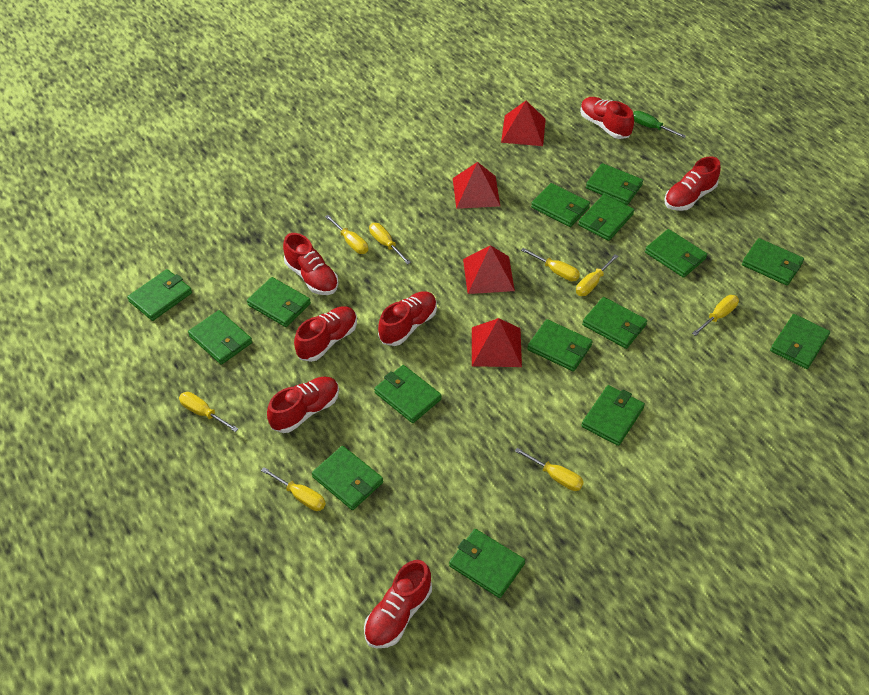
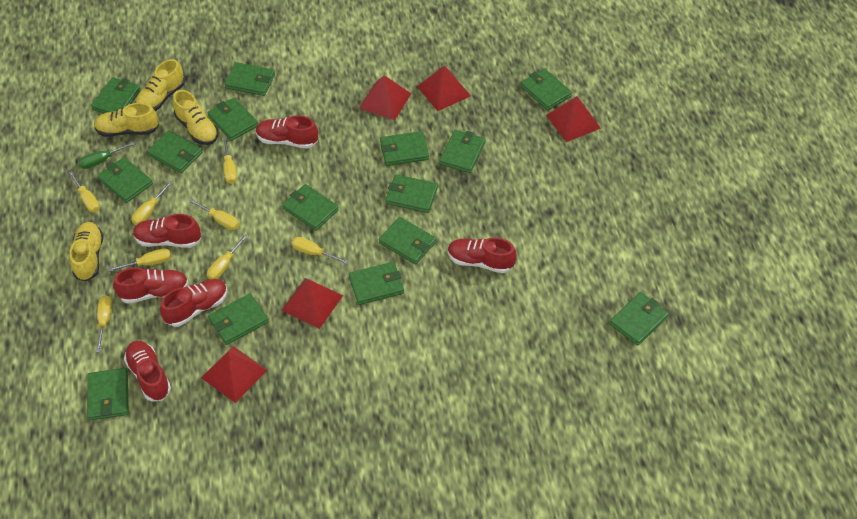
red pyramid: 4 -> 5
red shoe: 7 -> 6
yellow shoe: 0 -> 4

